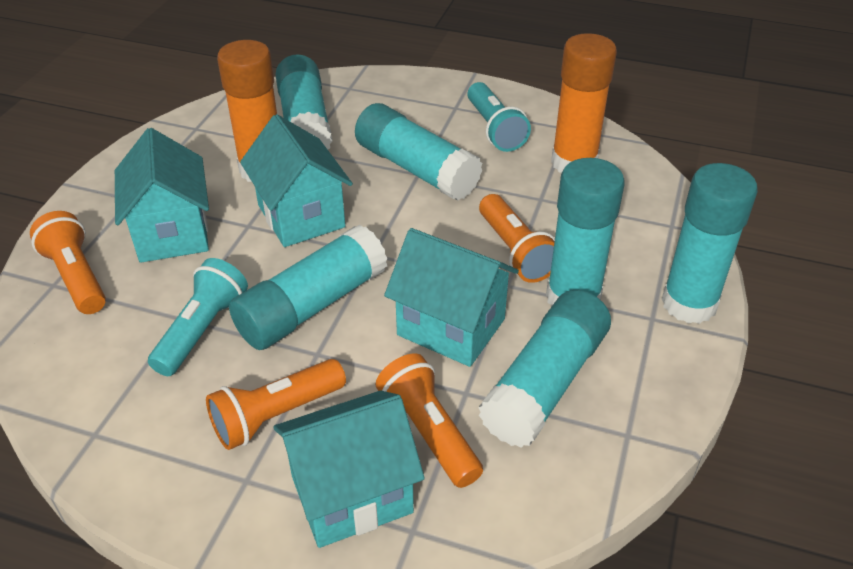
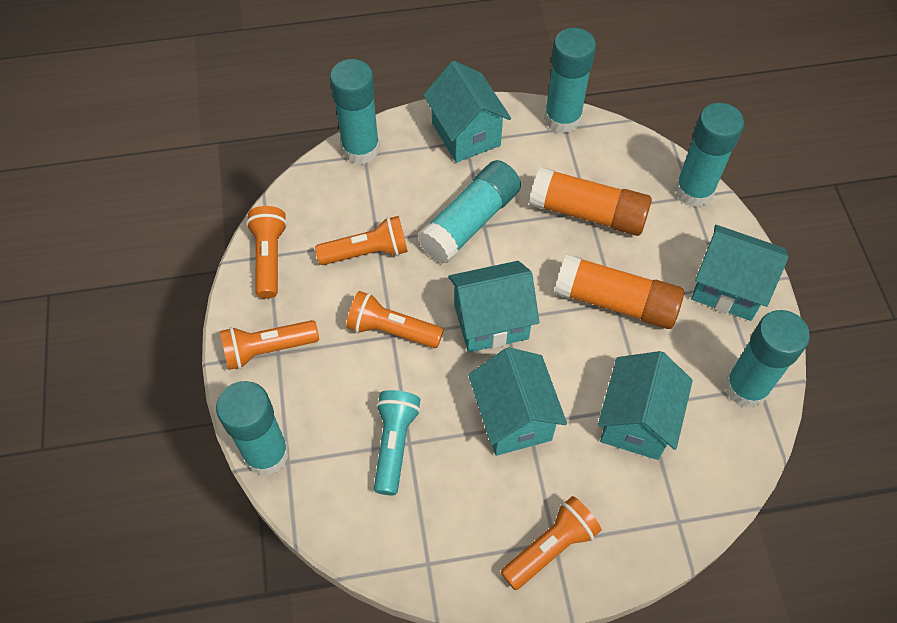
orange flashlight: 4 -> 5
turquoise flashlight: 2 -> 1
turquoise house: 4 -> 5

